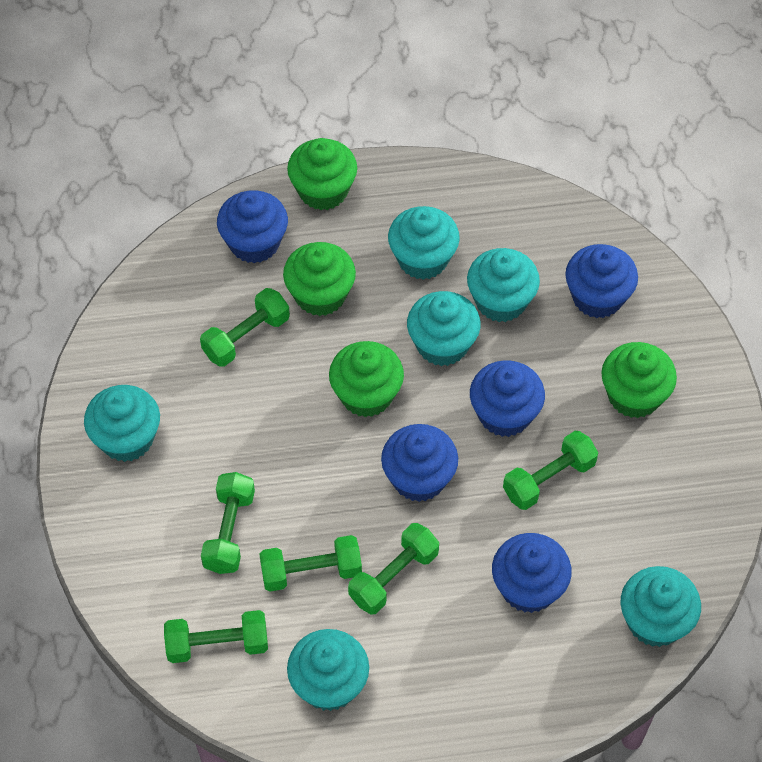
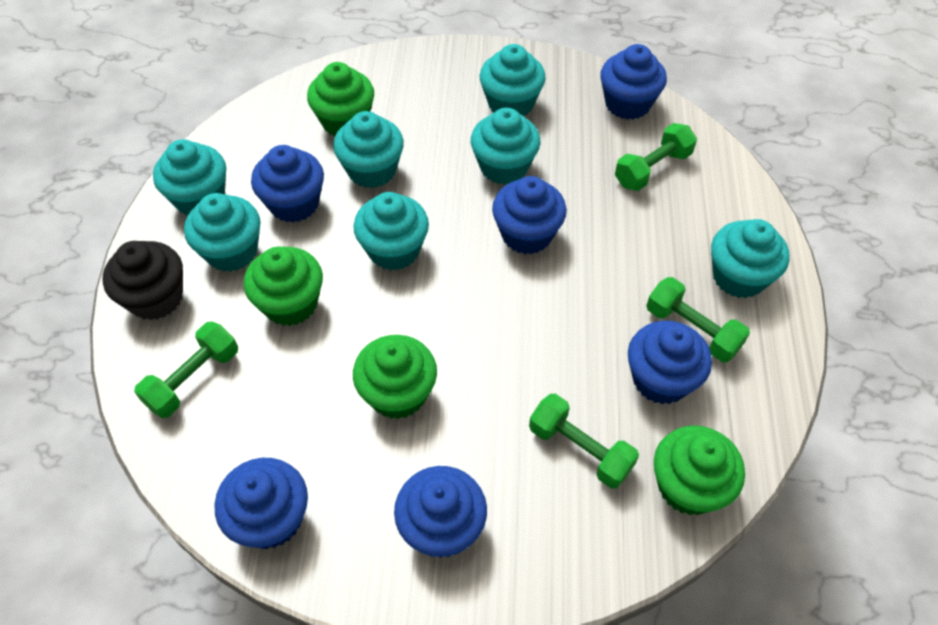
black cupcake: 0 -> 1
blue cupcake: 5 -> 6
green dumbbell: 6 -> 4
turquoise cupcake: 6 -> 7

